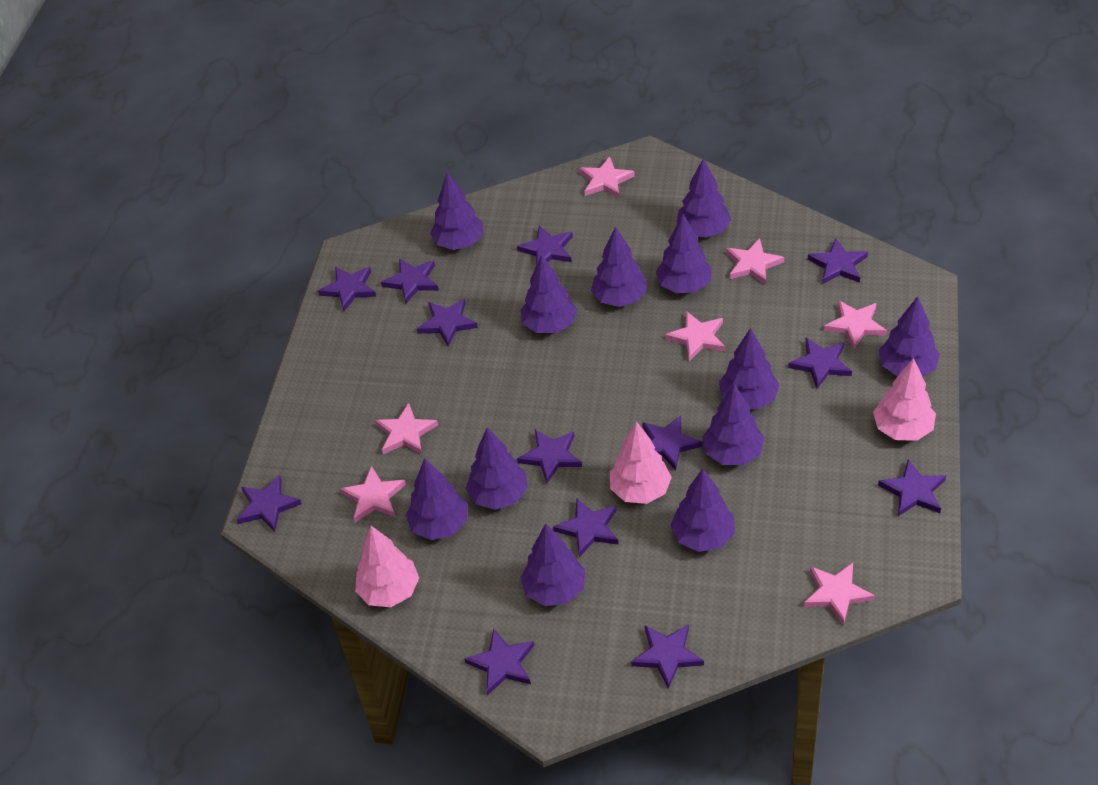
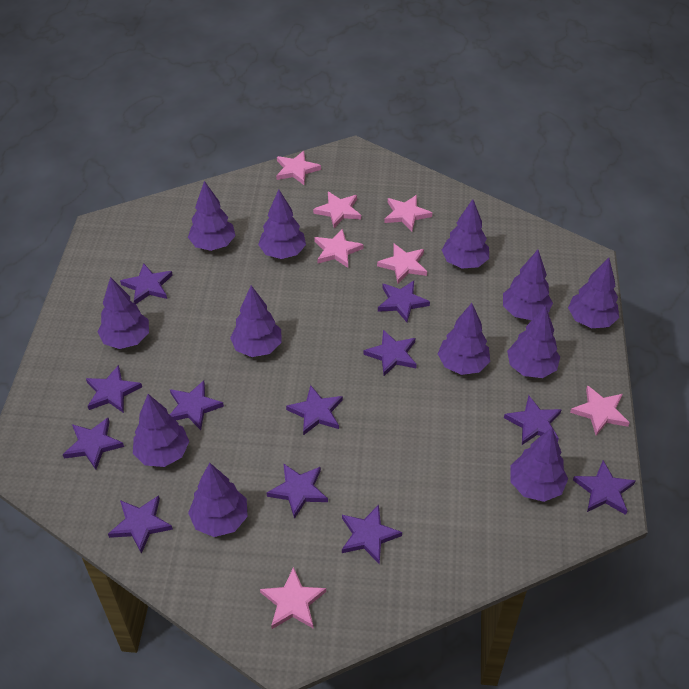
pink tree: 3 -> 0
purple star: 13 -> 12

